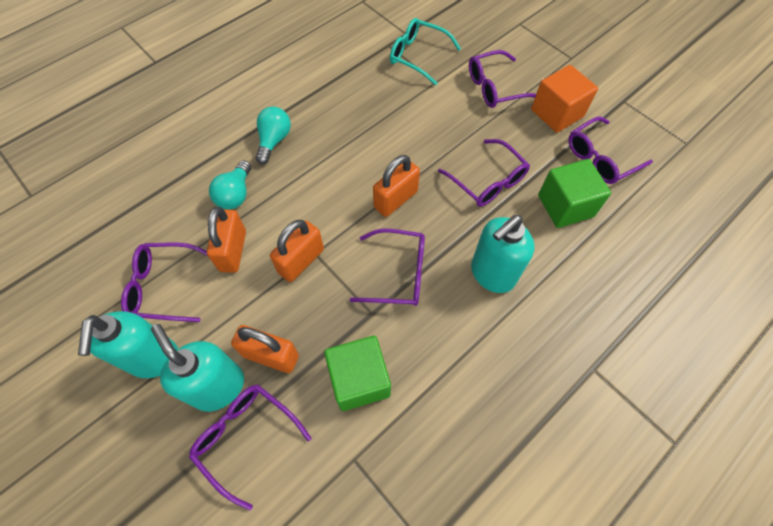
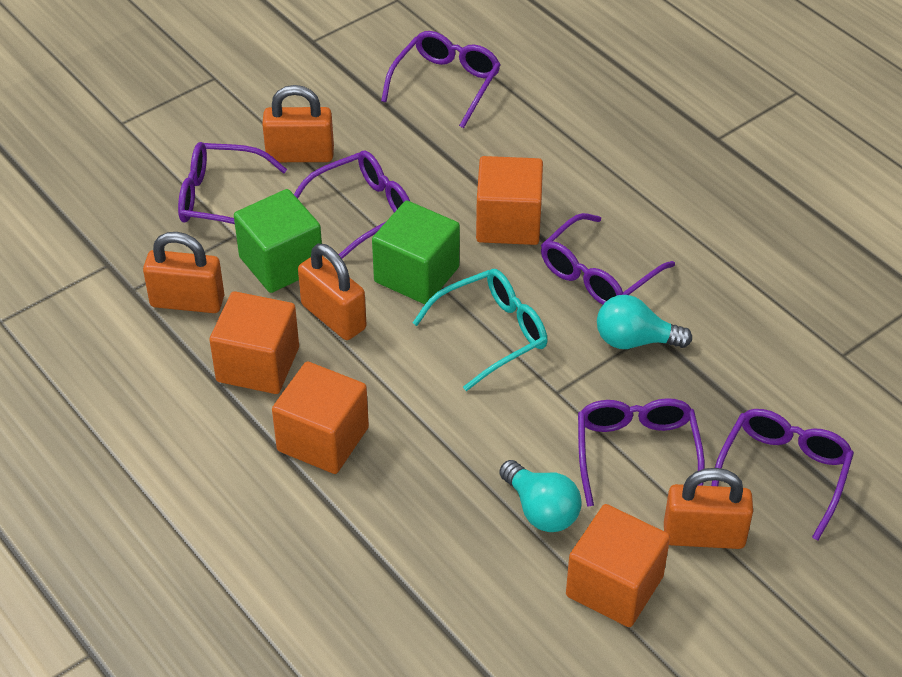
orange cube: 1 -> 4
turquoise soap dispenser: 3 -> 0

